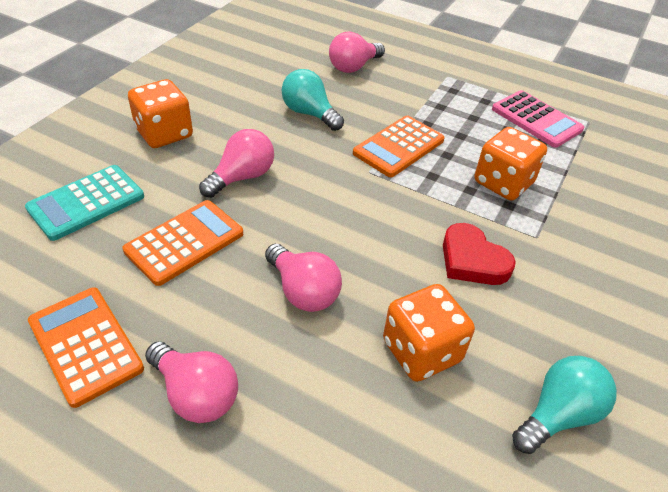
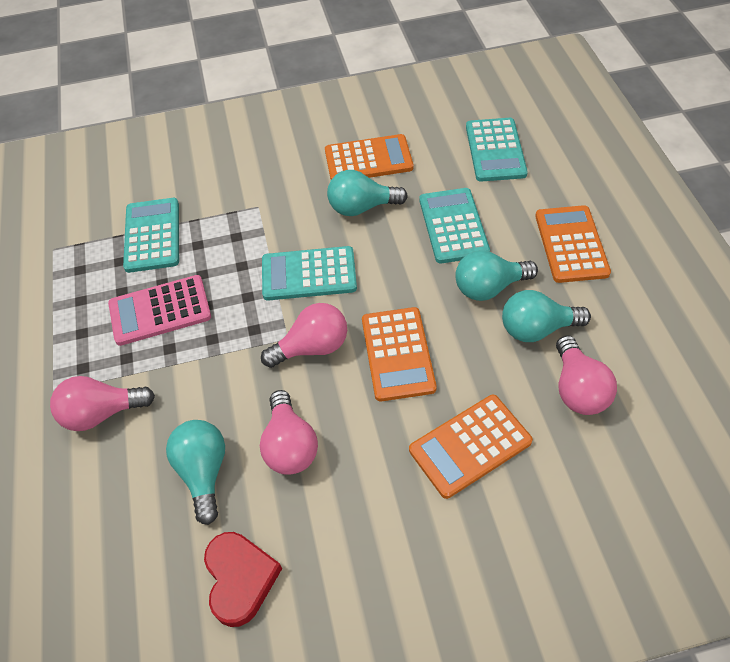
orange calculator: 3 -> 4
orange dice: 3 -> 0
turquoise calculator: 1 -> 4
turquoise light bulb: 2 -> 4

